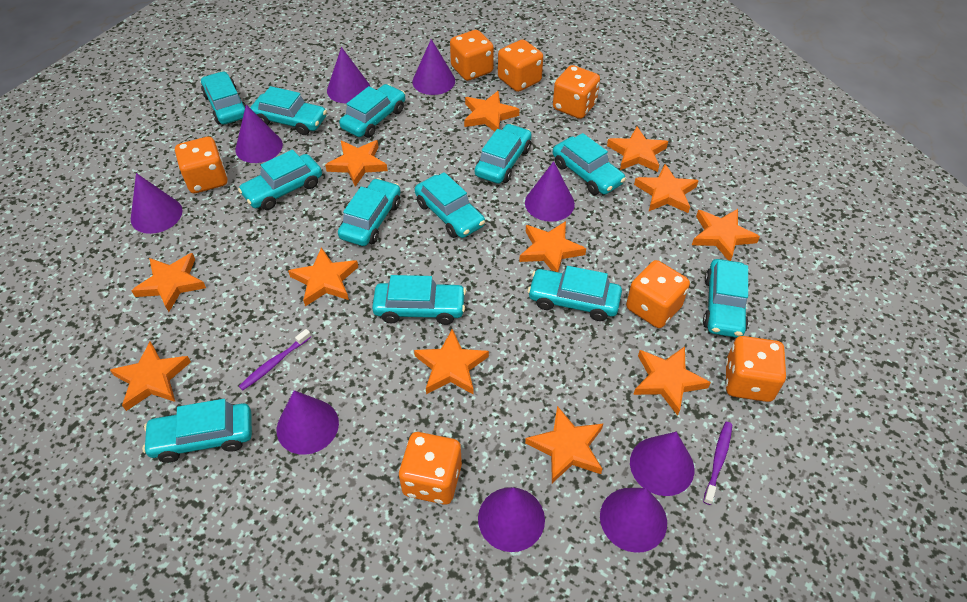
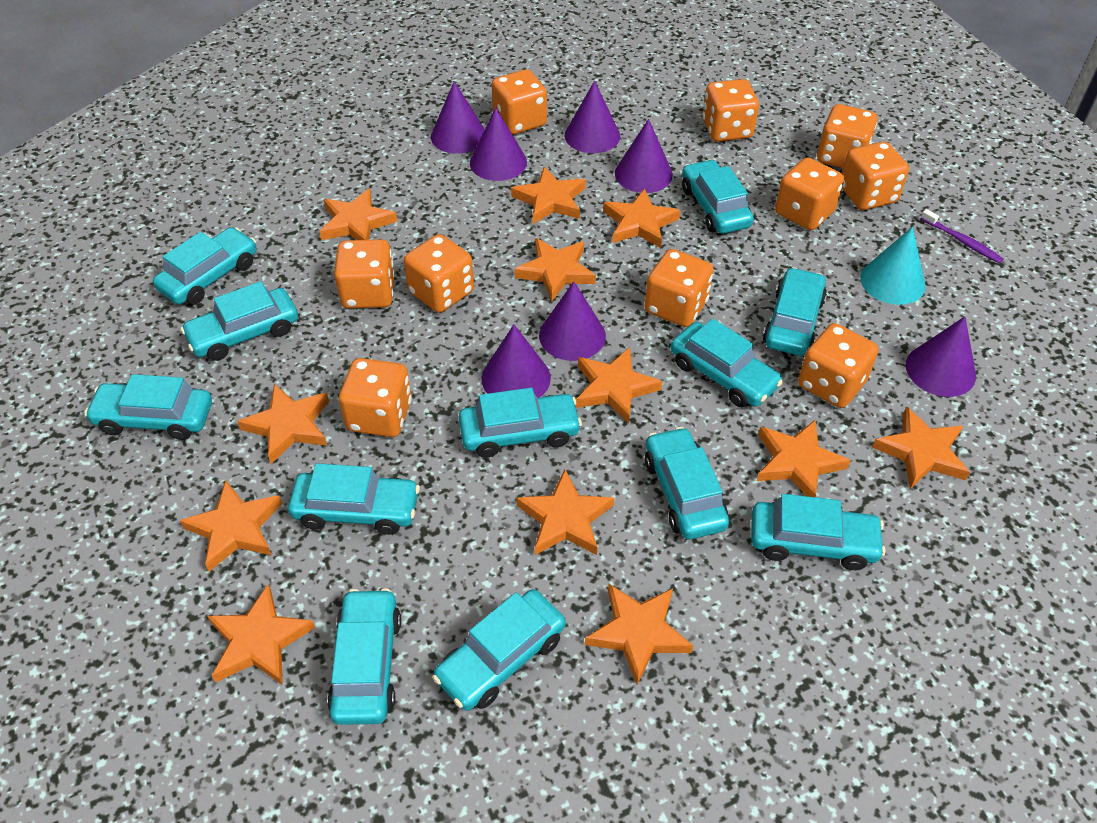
orange dice: 7 -> 10
purple cone: 9 -> 7
purple toothbrush: 2 -> 1
turquoise cone: 0 -> 1

